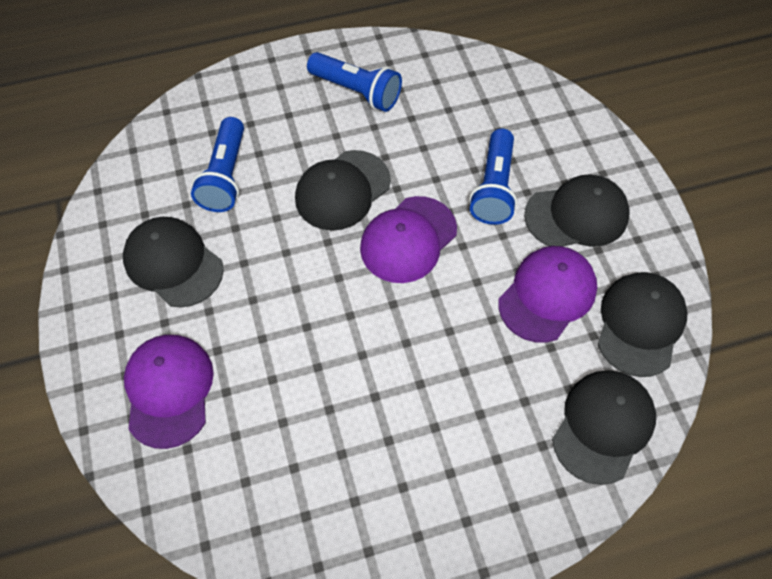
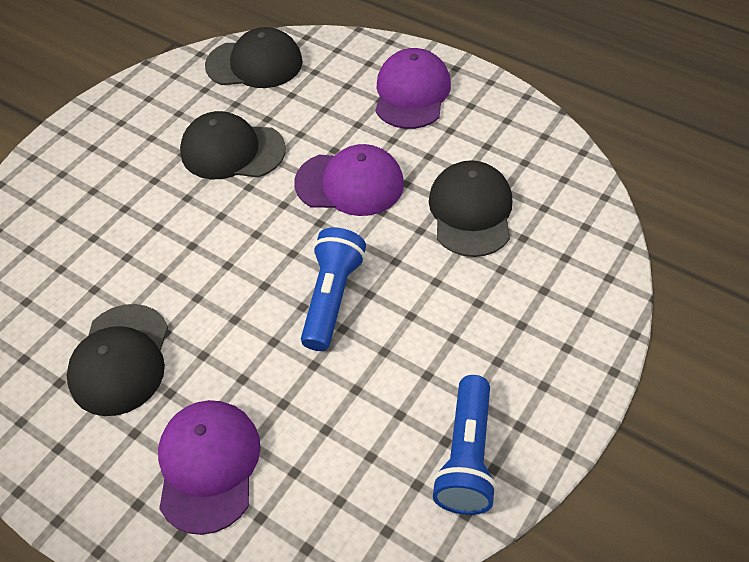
black cap: 5 -> 4
blue flashlight: 3 -> 2

